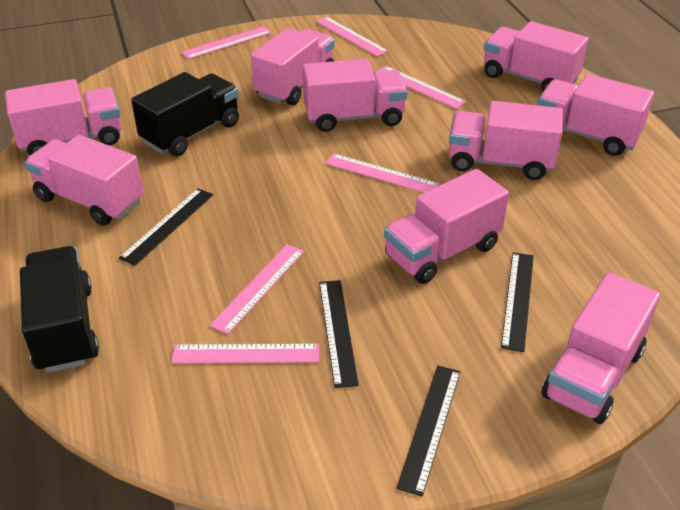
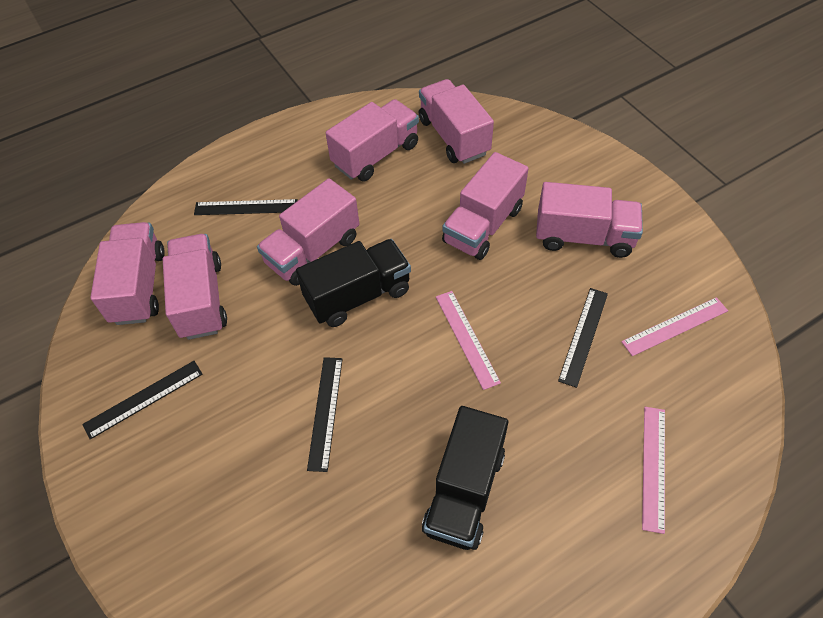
pink ruler: 6 -> 3
pink truck: 9 -> 7

